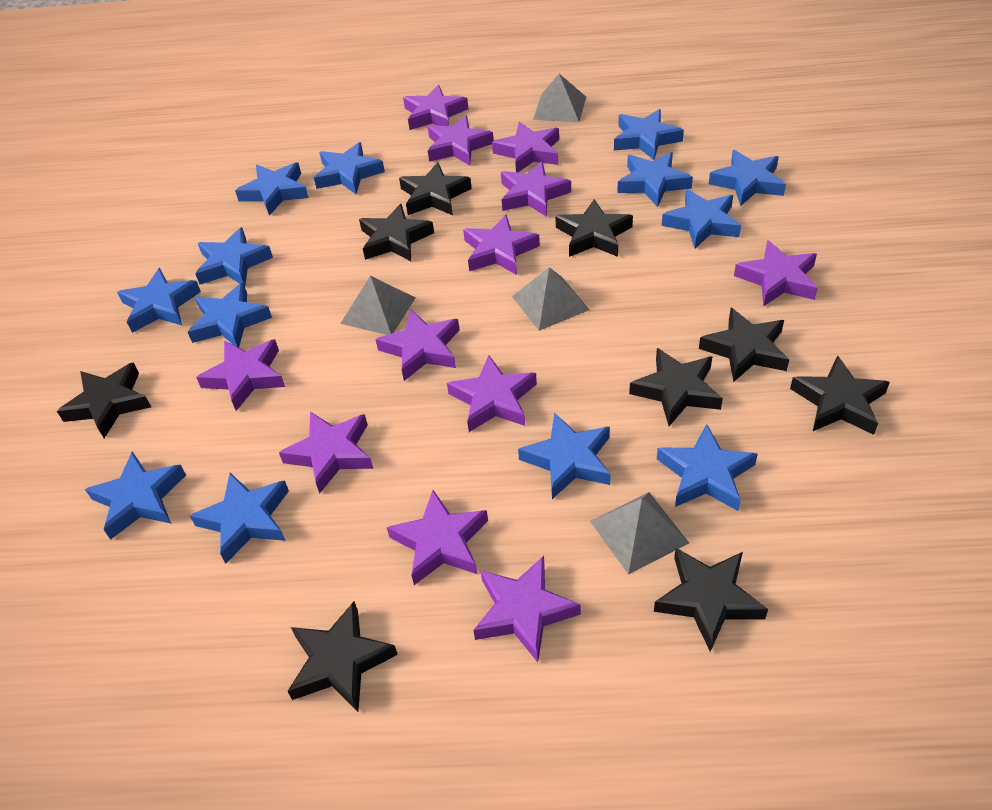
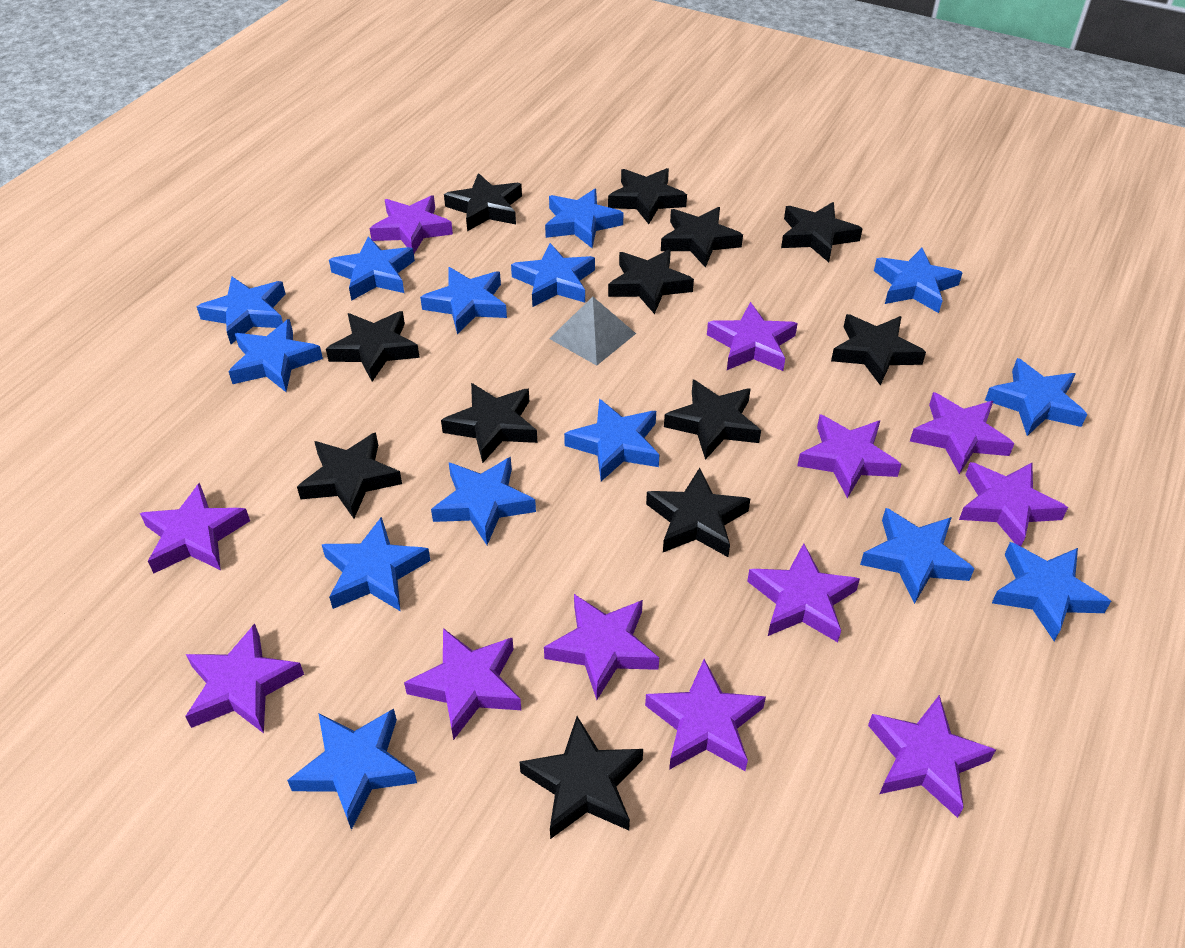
black star: 9 -> 12
blue star: 13 -> 14
grey pyramid: 4 -> 1

